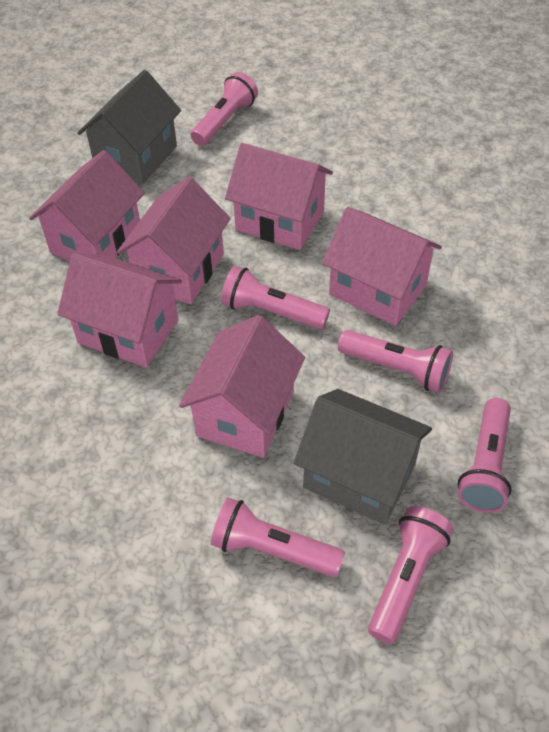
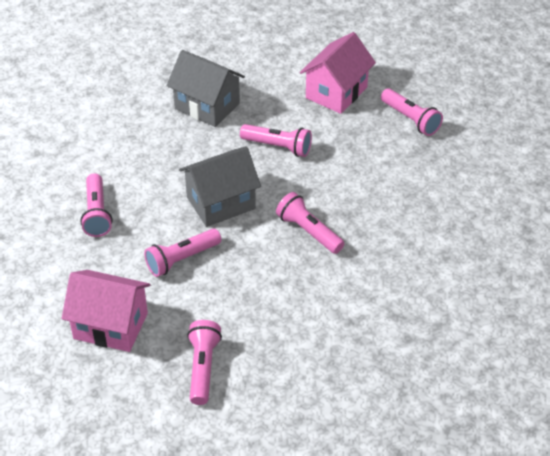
pink house: 6 -> 2

